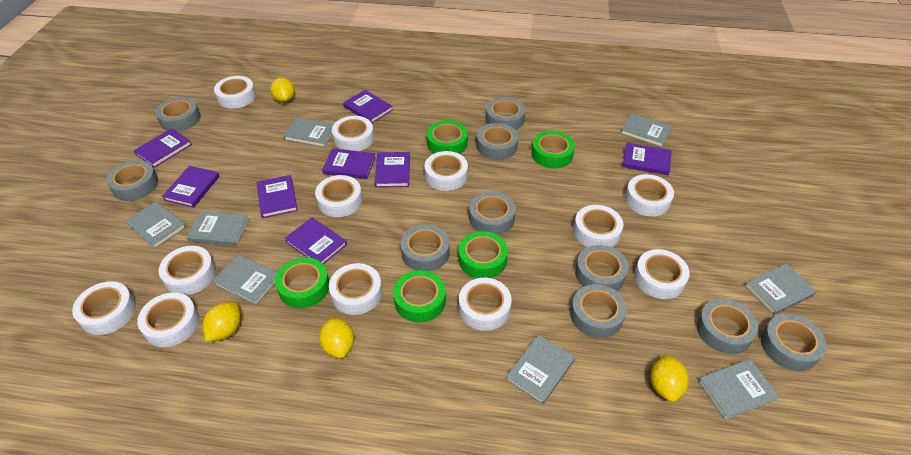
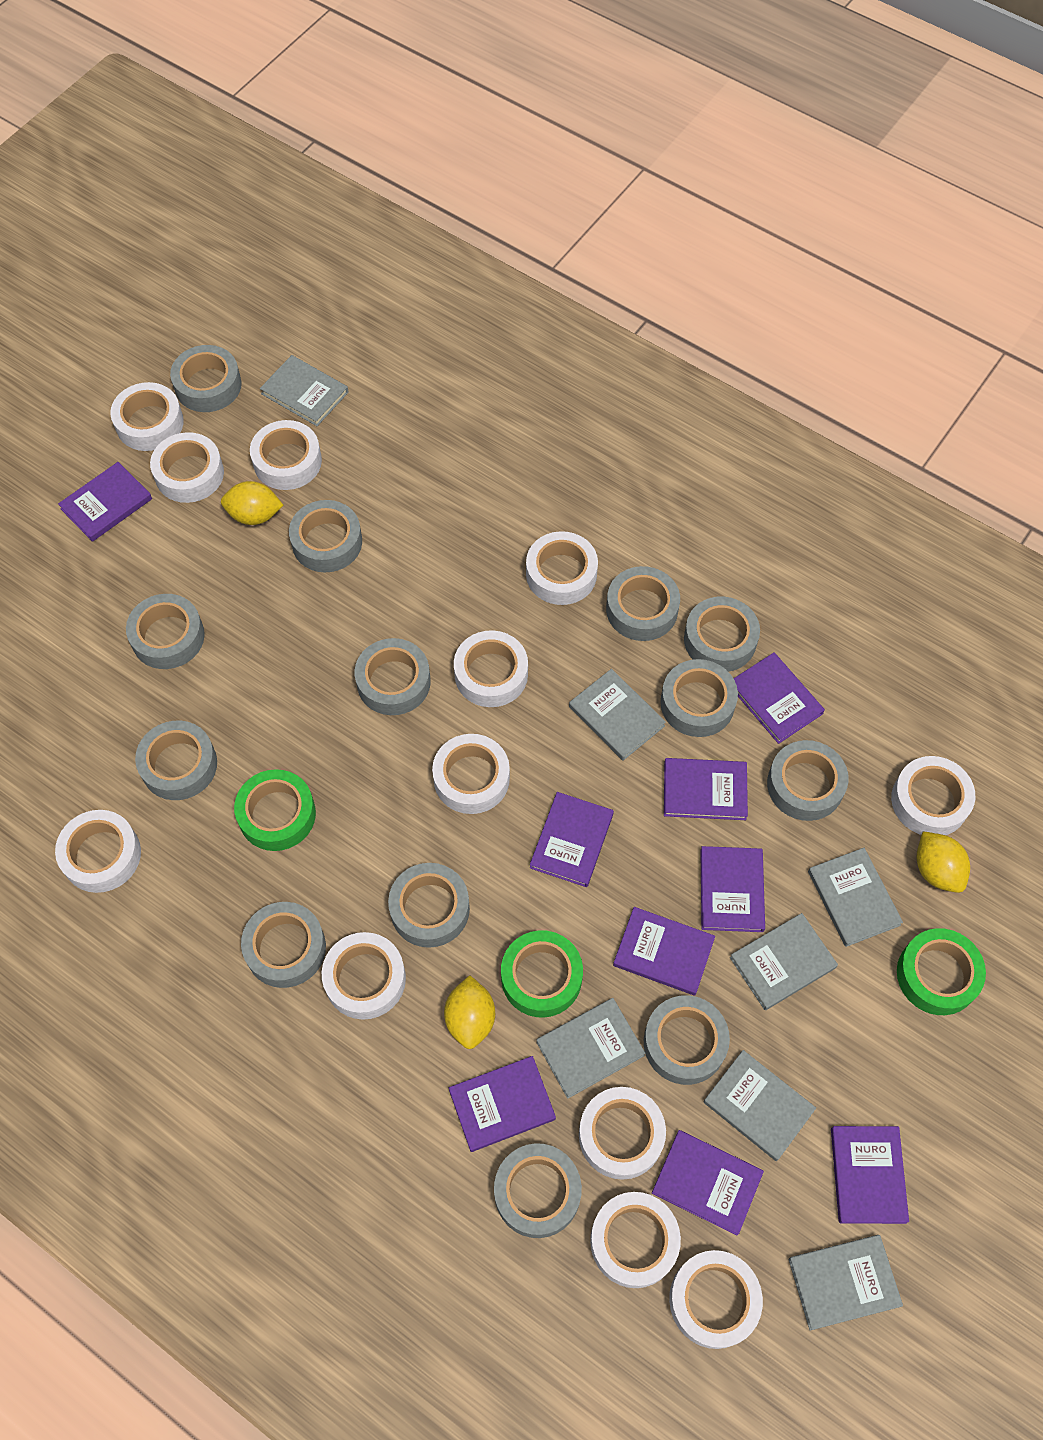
green tape: 5 -> 3
grey book: 8 -> 7
grey tape: 10 -> 13
purple book: 8 -> 9
yellow lemon: 4 -> 3

